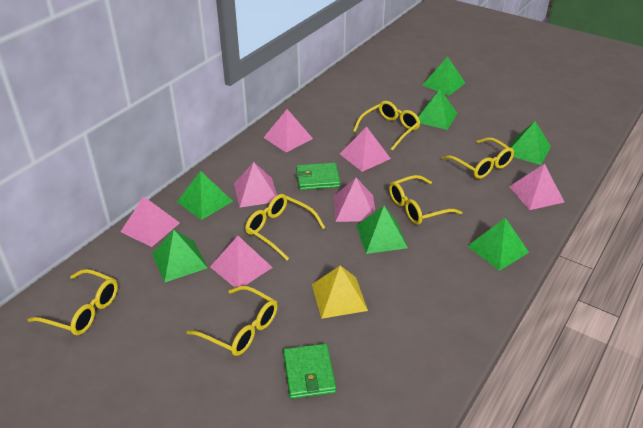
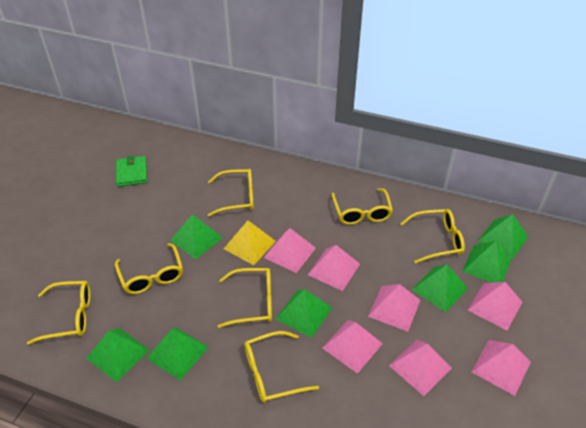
green wallet: 2 -> 1
yellow glasses: 6 -> 7

